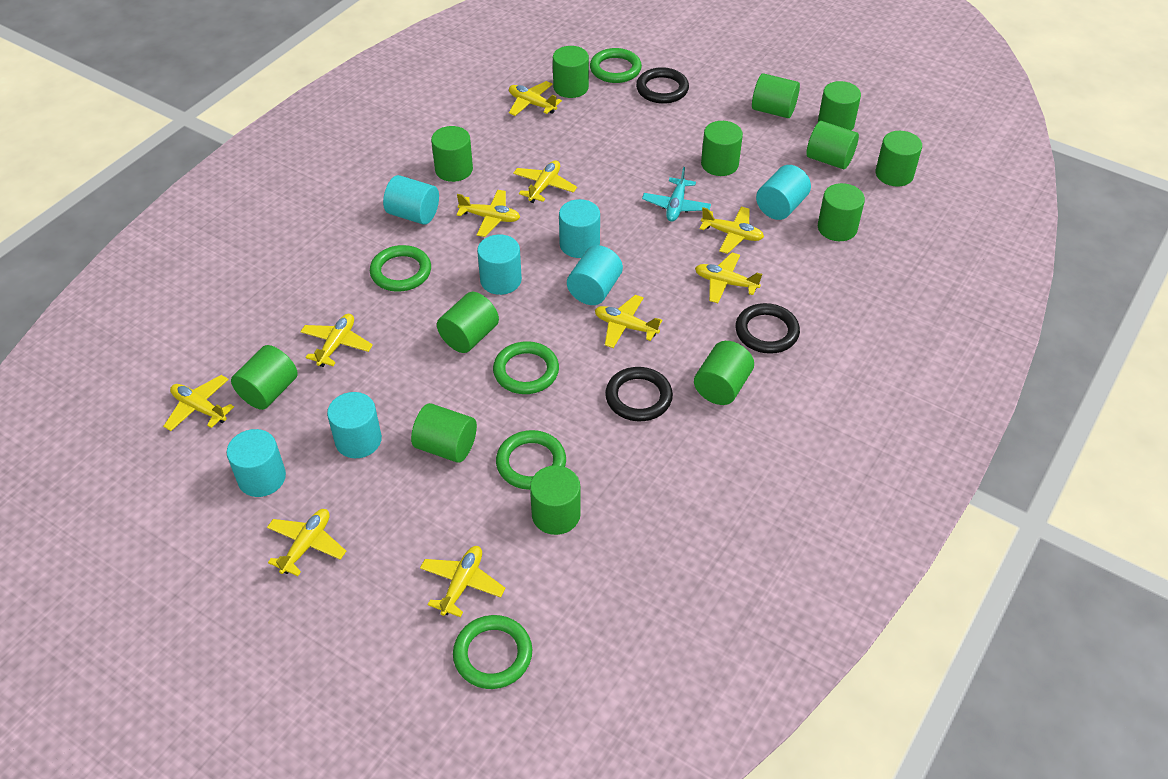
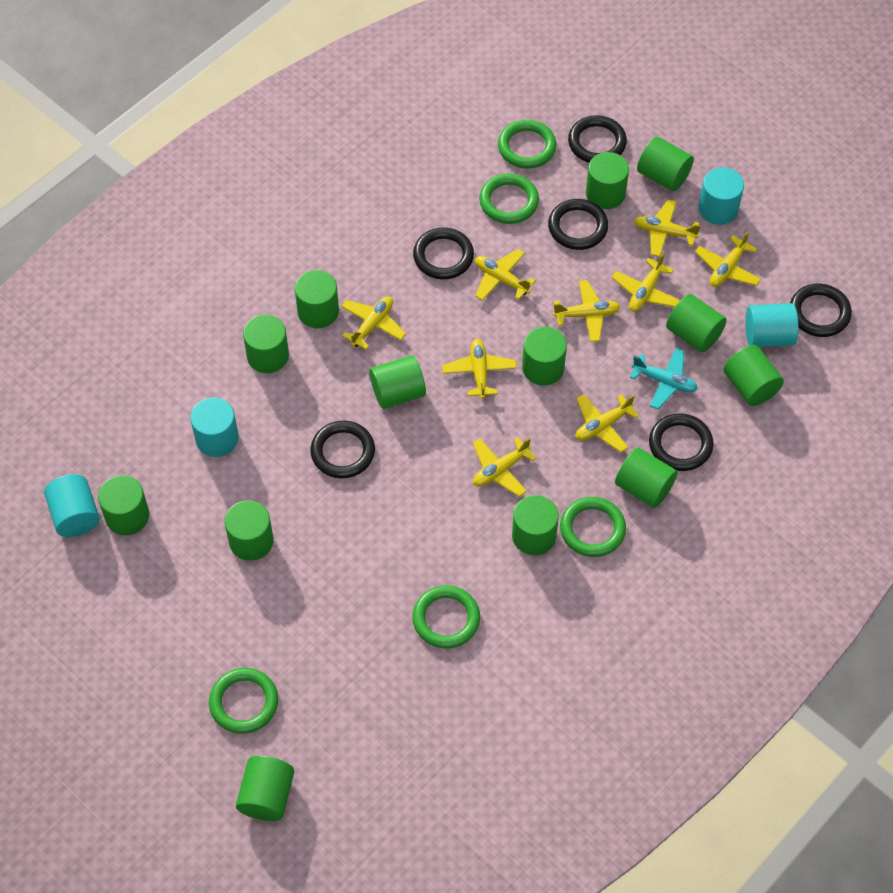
black ring: 3 -> 6
turquoise cylinder: 7 -> 4
yellow plane: 10 -> 9

